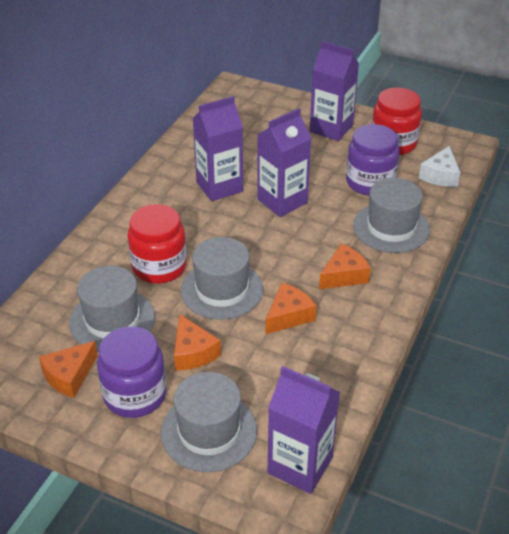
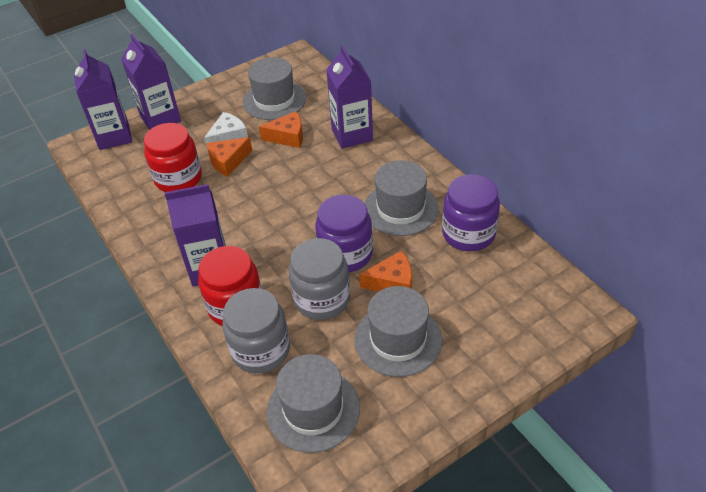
grey jar: 0 -> 2
orange cheese: 4 -> 3

